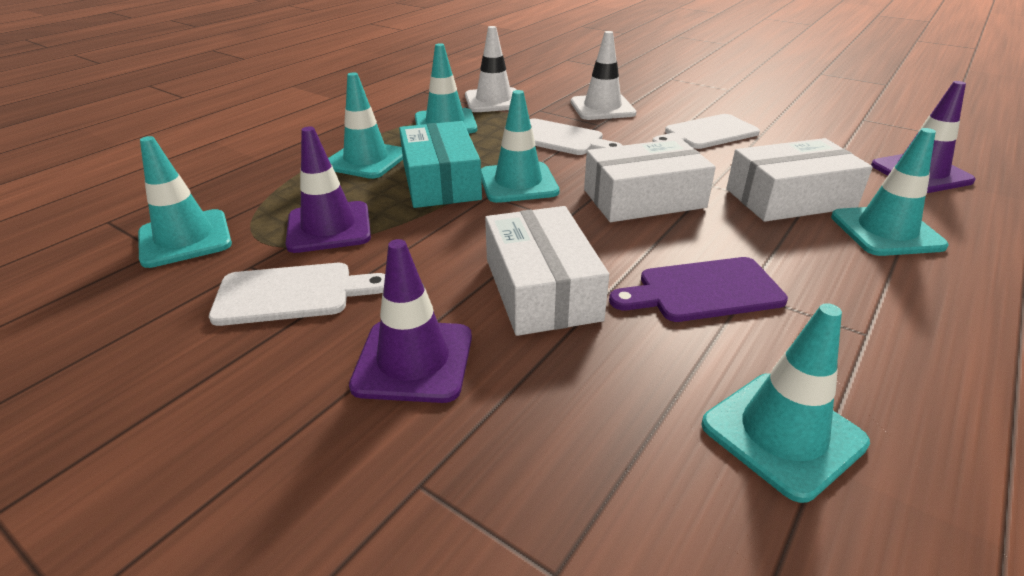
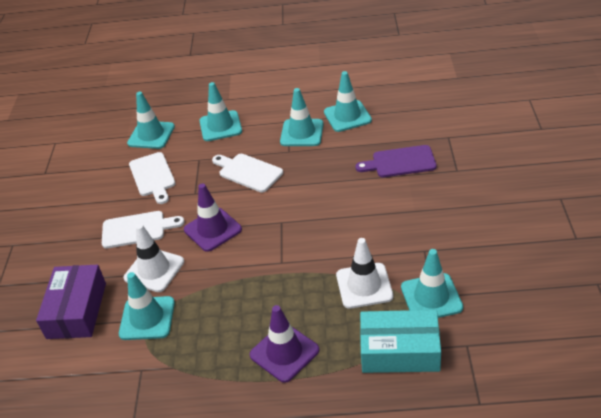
purple box: 0 -> 1
purple traffic cone: 3 -> 2
white box: 3 -> 0

